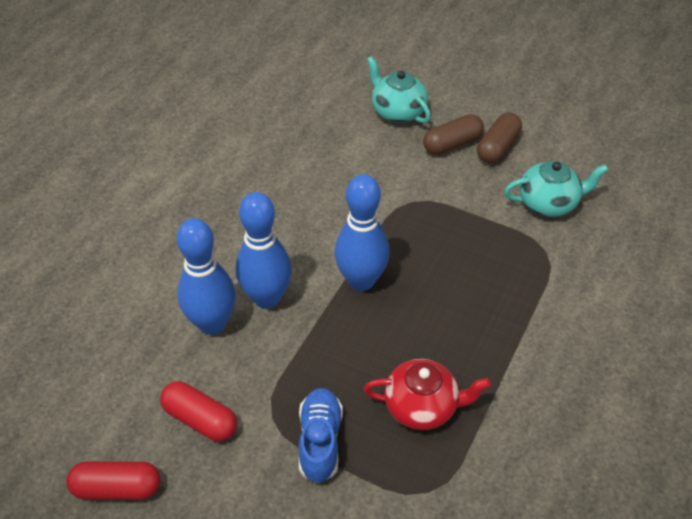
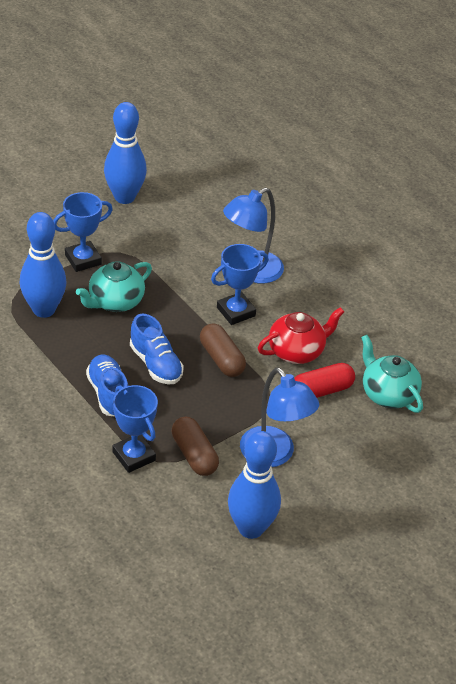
blue lamp: 0 -> 2
blue shoe: 1 -> 2
blue trophy: 0 -> 3
red capsule: 2 -> 1

